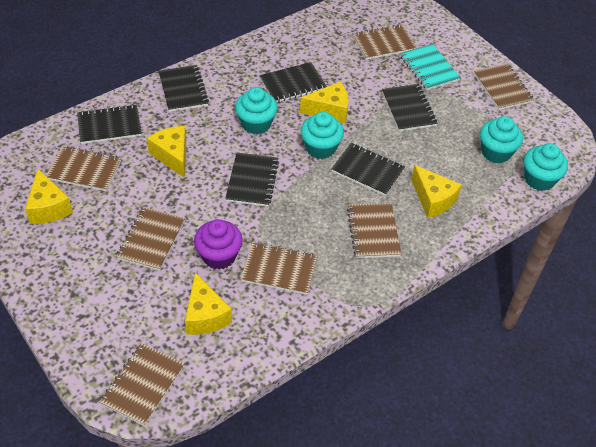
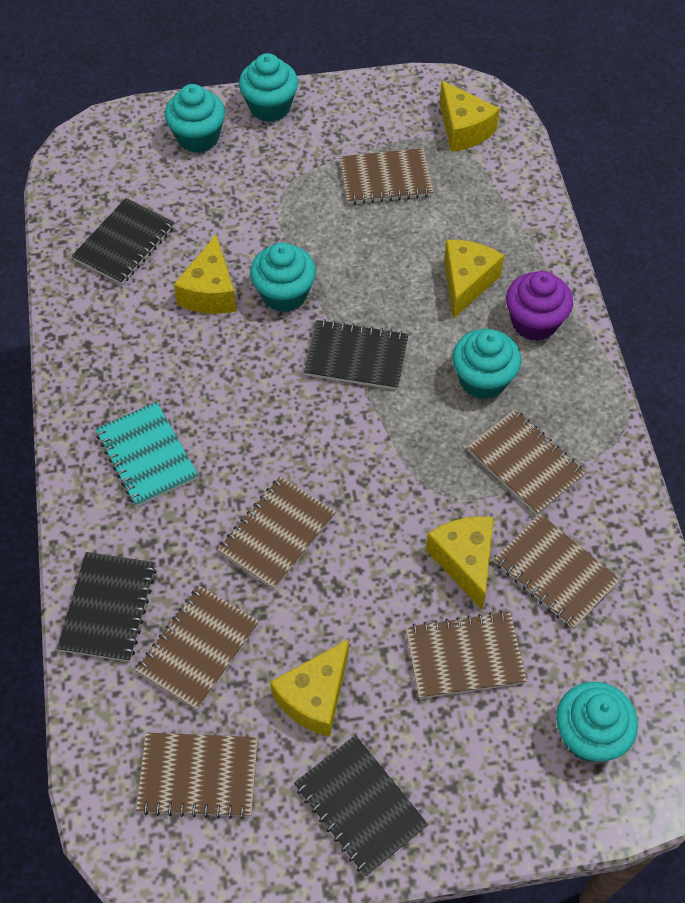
black notebook: 6 -> 4
turquoise cupcake: 4 -> 5

